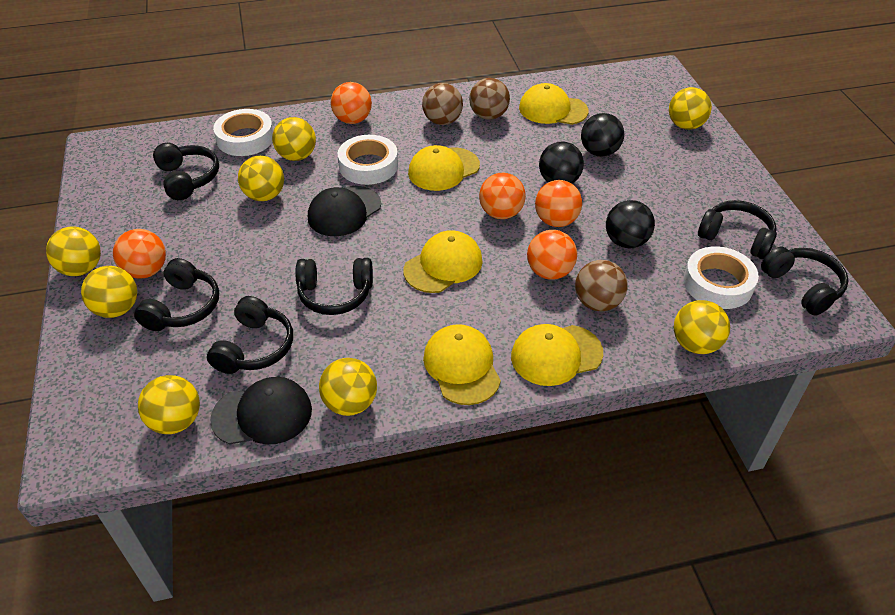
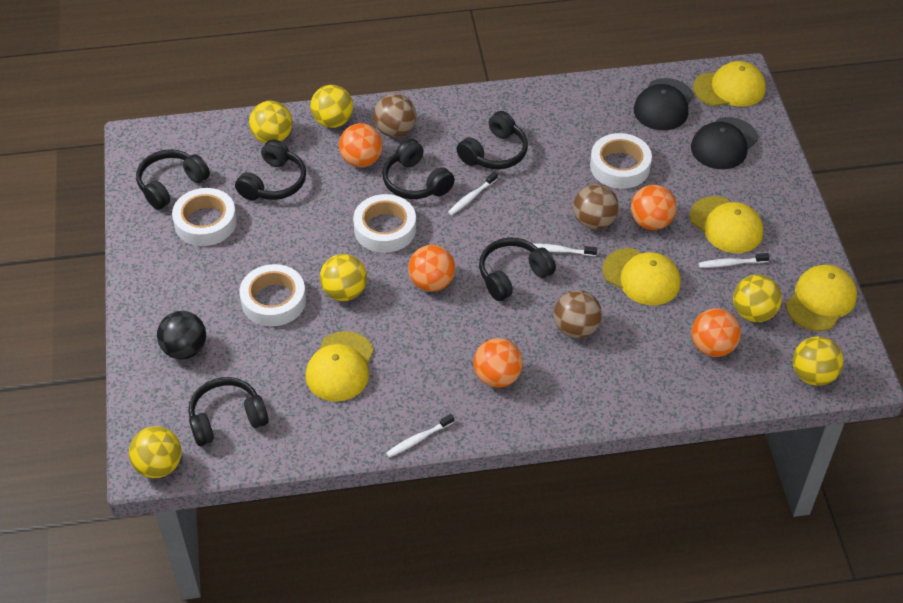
black ball: 3 -> 1
white tape: 3 -> 4
white toothbrush: 0 -> 4
yellow ball: 8 -> 6

